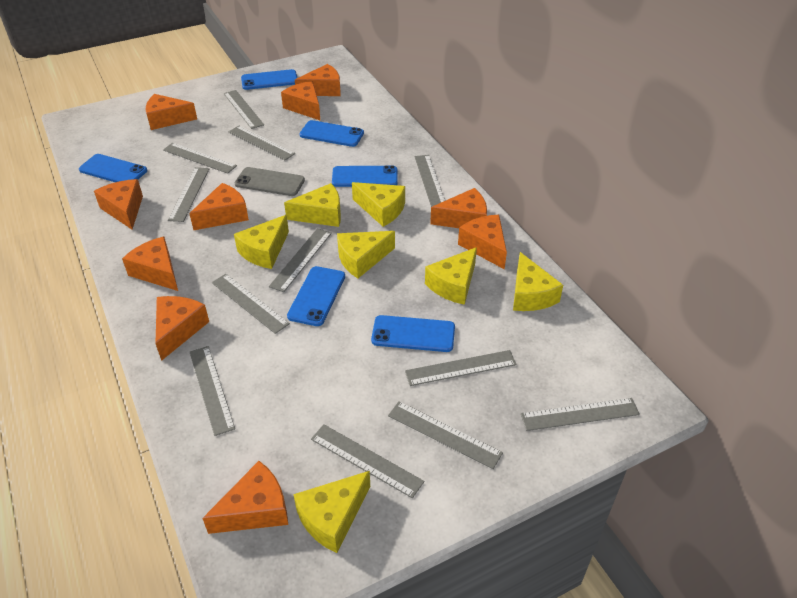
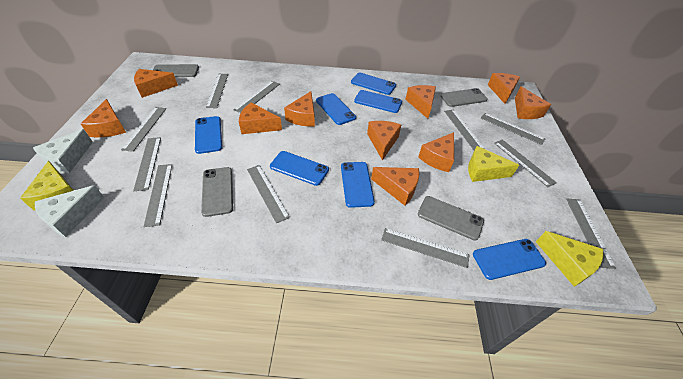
blue phone: 6 -> 7
grey phone: 1 -> 4
grey ruler: 12 -> 11
white cheese: 0 -> 2
yellow cheese: 7 -> 3

